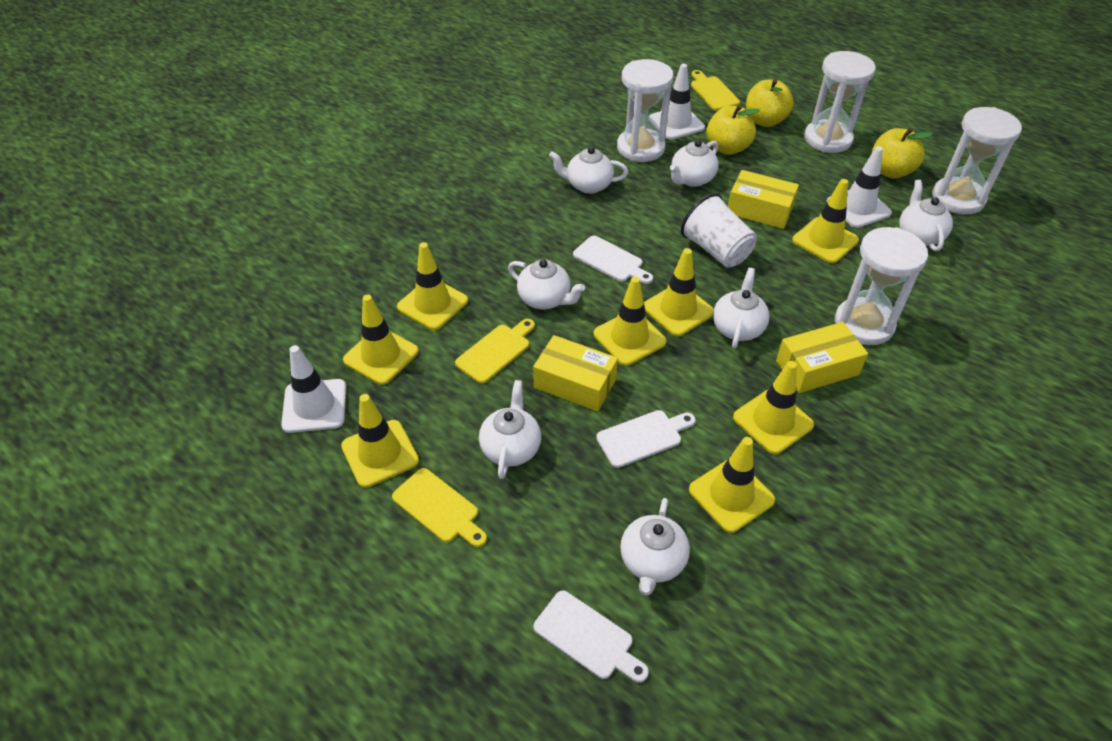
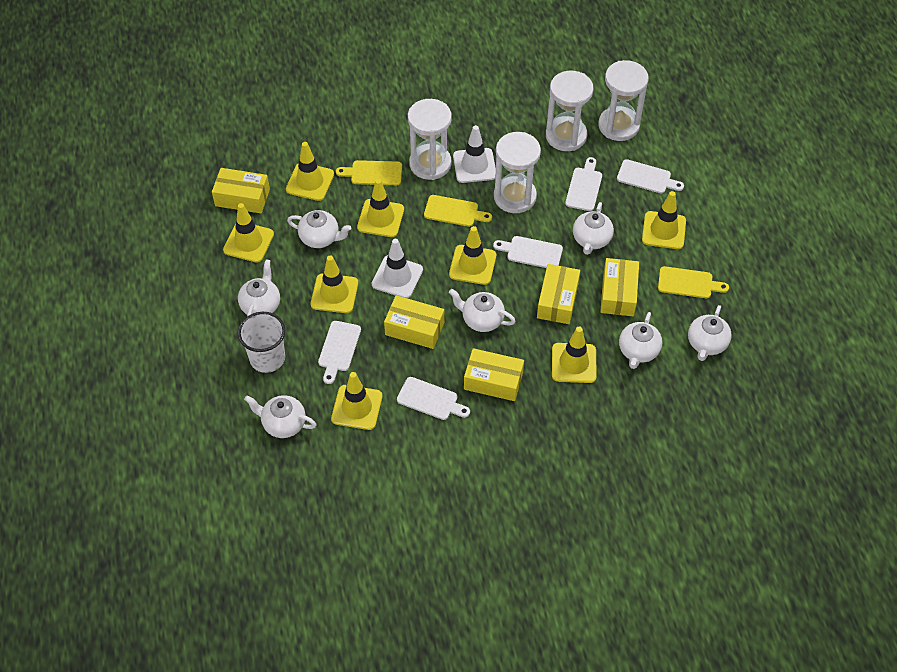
white cutting board: 3 -> 5
white traffic cone: 3 -> 2
yellow apple: 3 -> 0
yellow box: 3 -> 5

